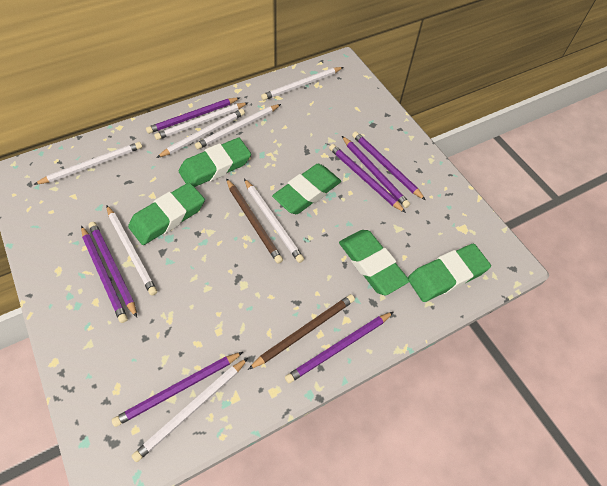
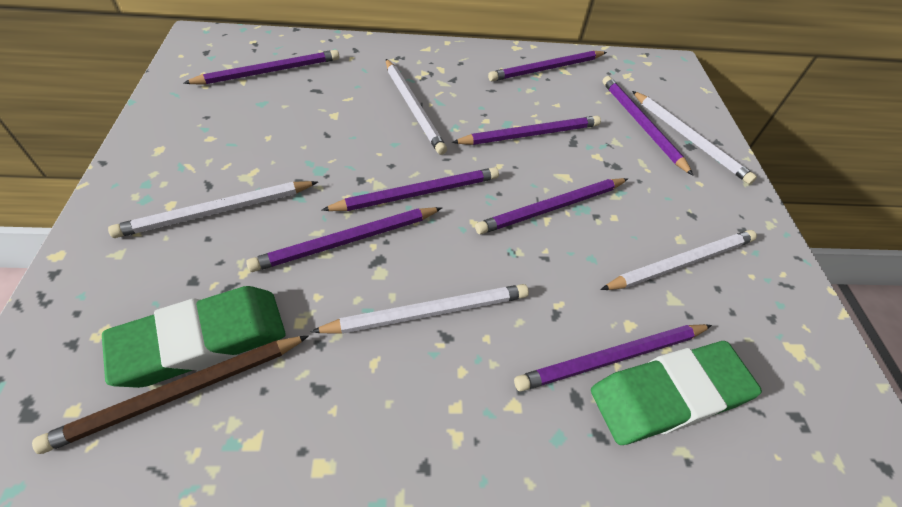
brown pencil: 2 -> 1
green eraser: 5 -> 2
white pencil: 8 -> 5

